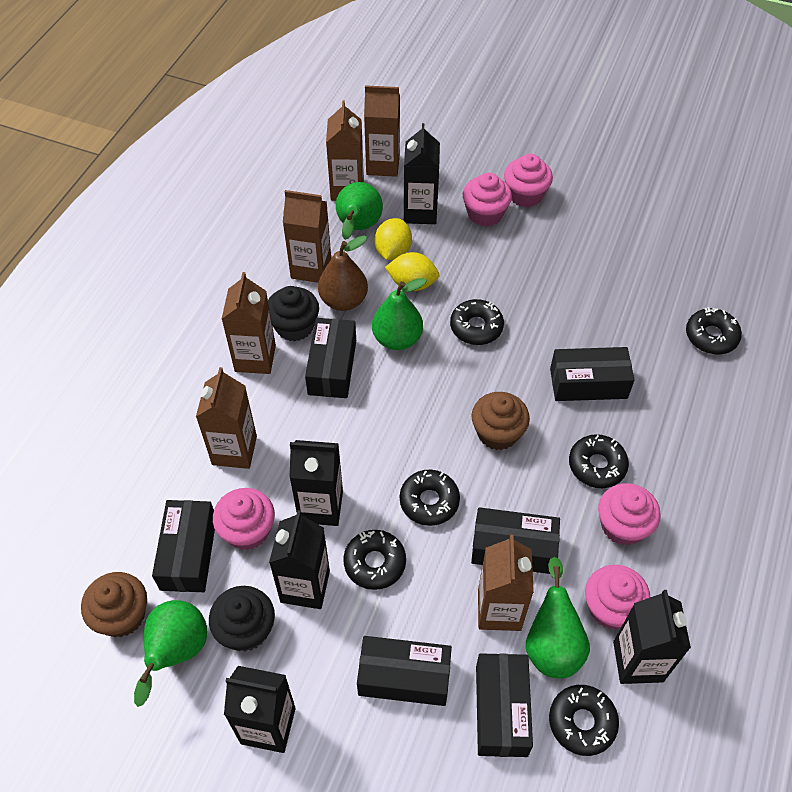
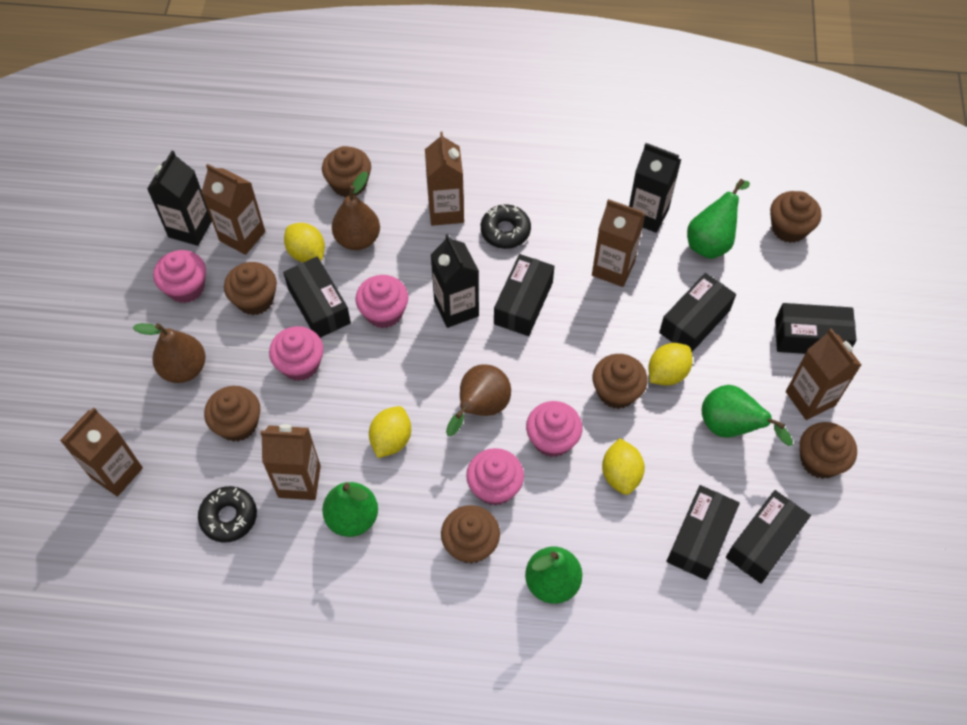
black carton: 5 -> 3
black cupcake: 2 -> 0
black donut: 6 -> 2
brown cupcake: 2 -> 7
brown pear: 1 -> 3
yellow lemon: 2 -> 4

